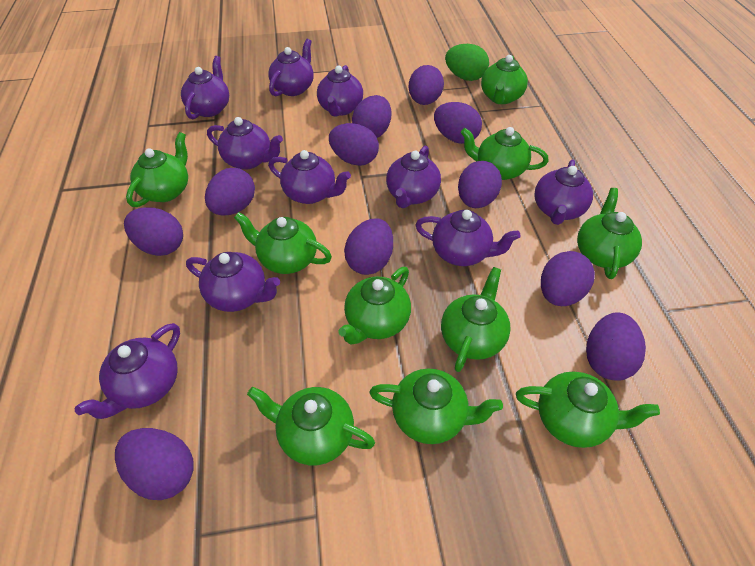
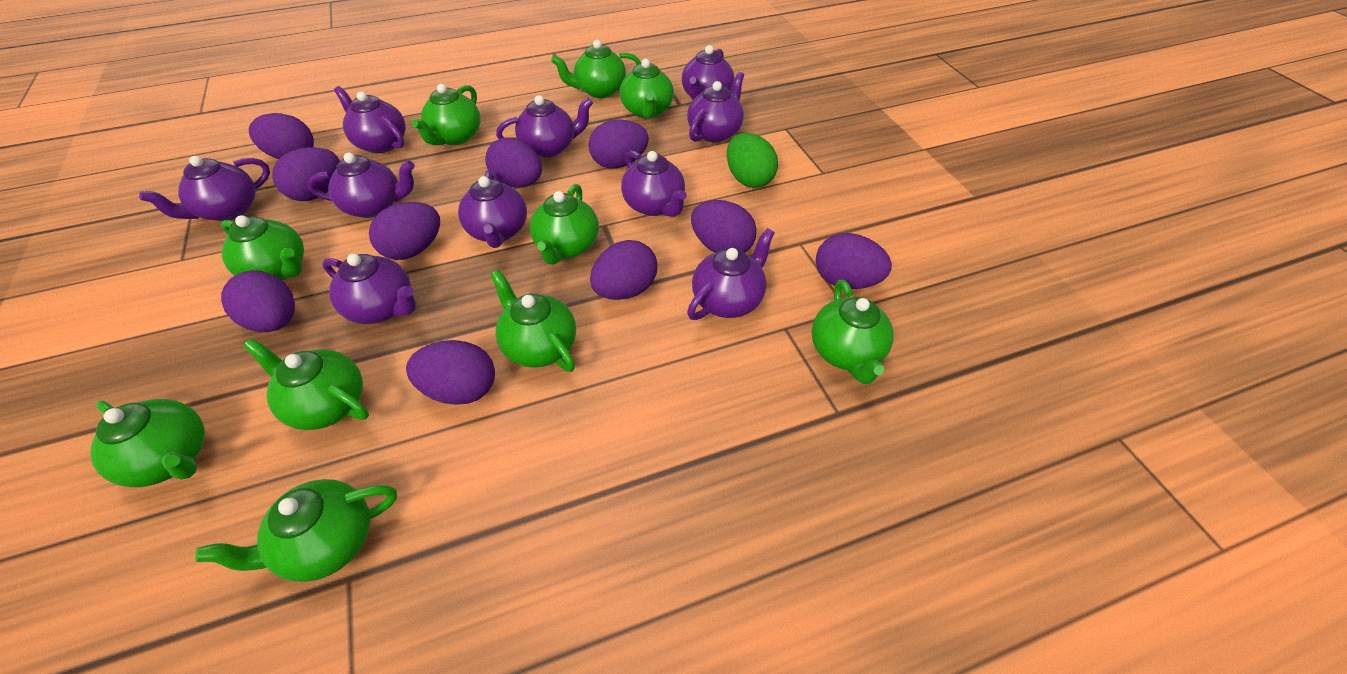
purple egg: 11 -> 10

